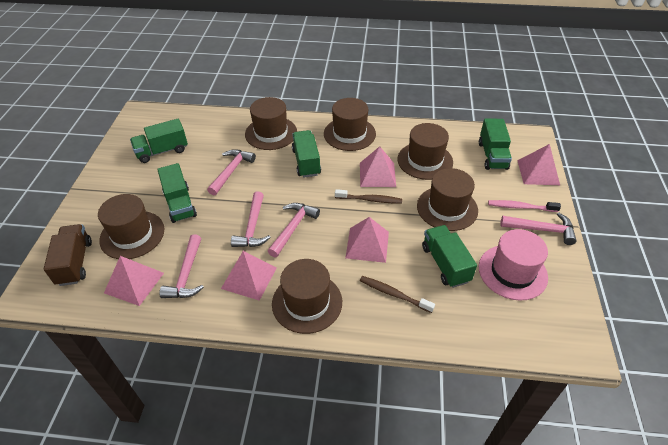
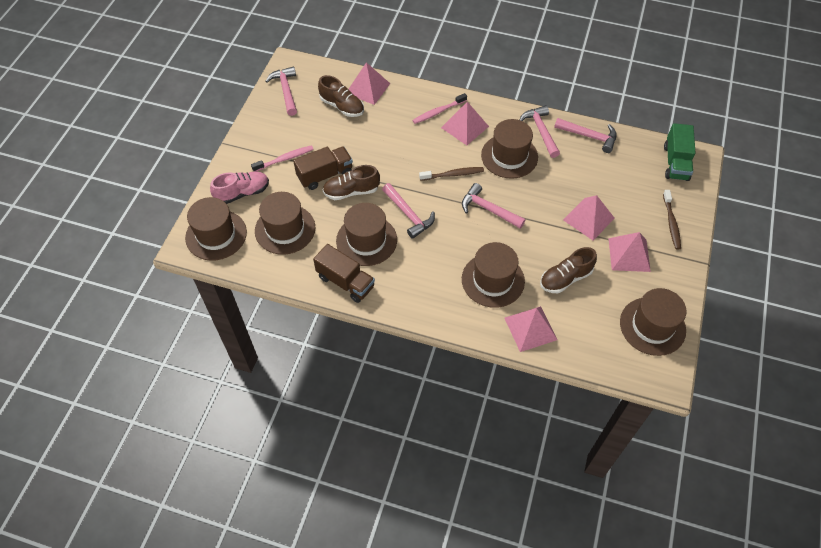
brown shoe: 0 -> 3
brown truck: 1 -> 2
green truck: 5 -> 1
pink hat: 1 -> 0
pink shoe: 0 -> 1
pink toothbrush: 1 -> 2

